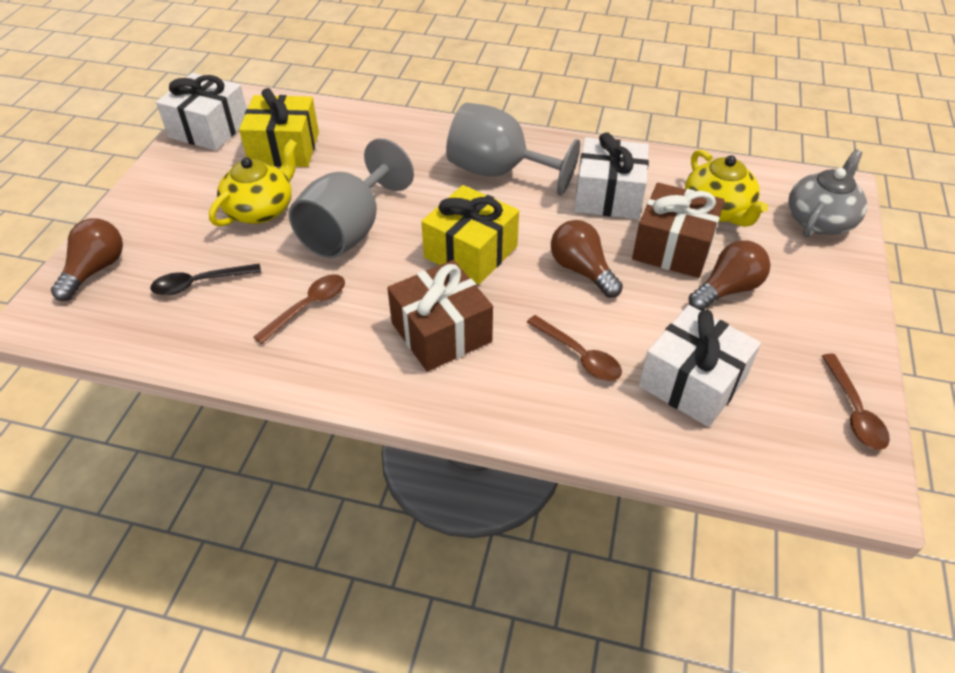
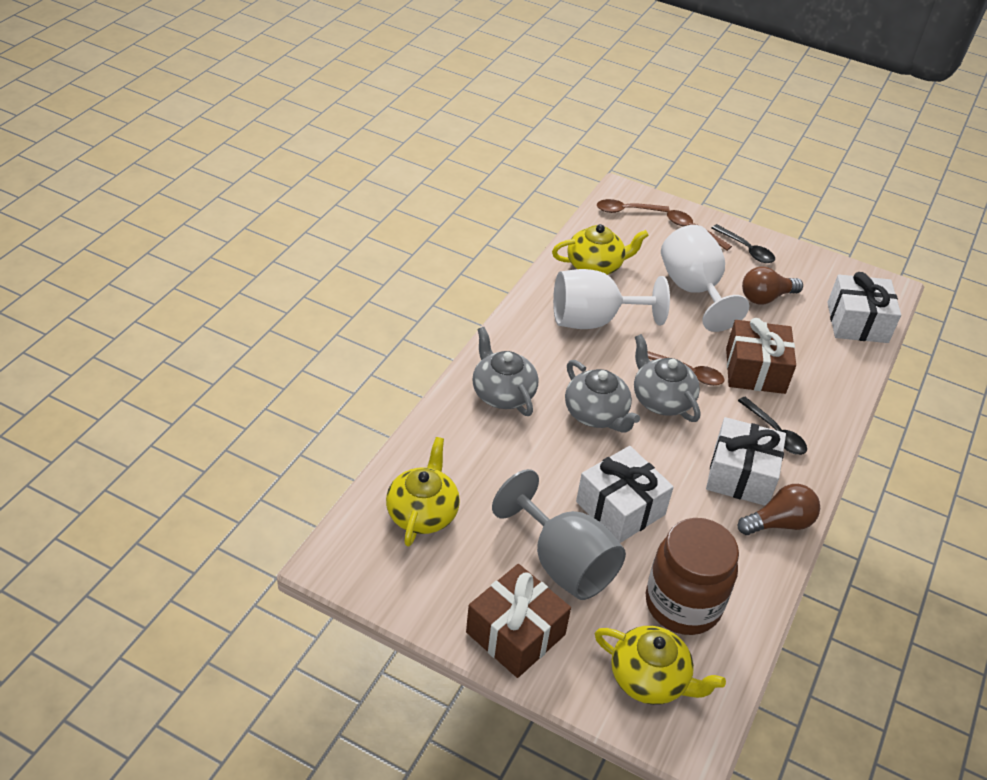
black spoon: 1 -> 2
brown jar: 0 -> 1
brown light bulb: 3 -> 2
grey goblet: 2 -> 1
grey teapot: 1 -> 3
white goblet: 0 -> 2
yellow gift: 2 -> 0
yellow teapot: 2 -> 3

